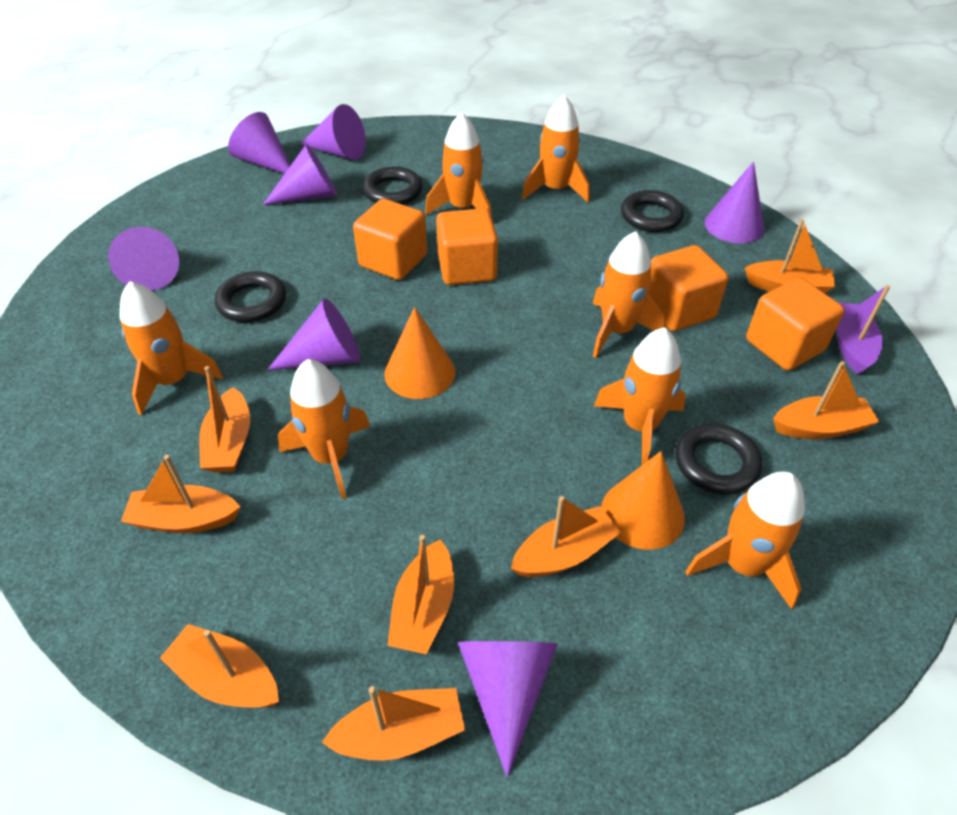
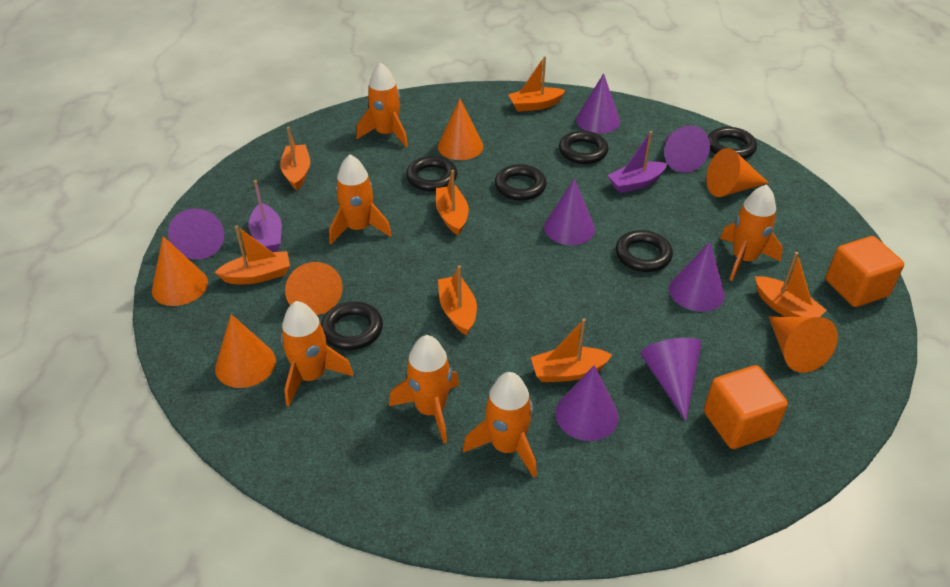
black ring: 4 -> 6
orange boat: 8 -> 7
orange cone: 2 -> 6
orange cube: 4 -> 2
orange rocket: 7 -> 6
purple boat: 1 -> 2

